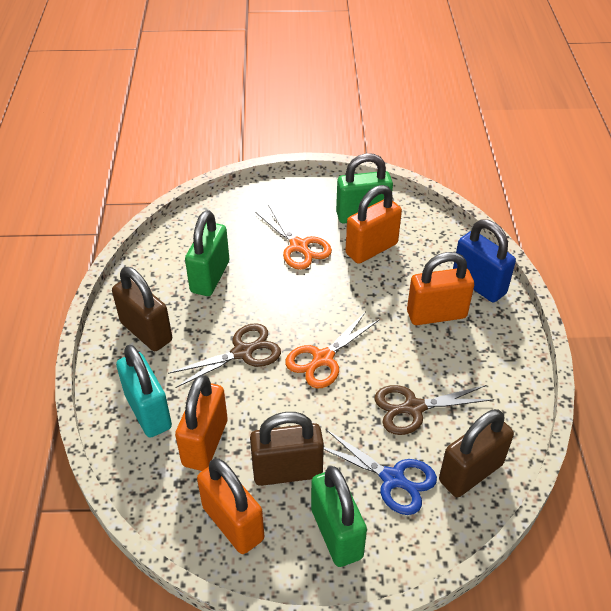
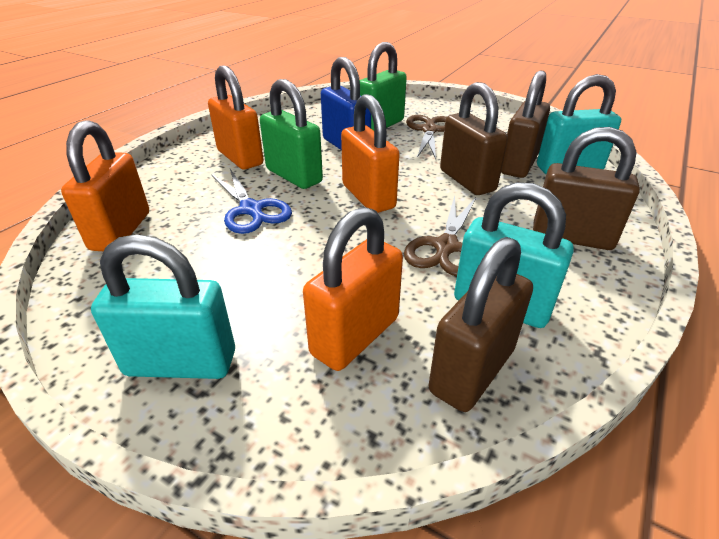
brown padlock: 3 -> 4
green padlock: 3 -> 2
orange scissors: 2 -> 0
turquoise padlock: 1 -> 3

